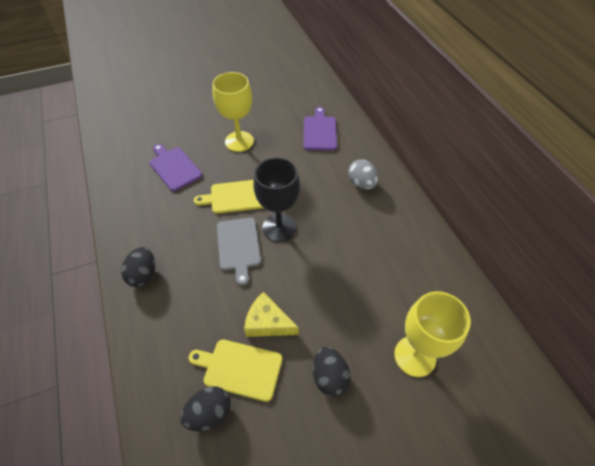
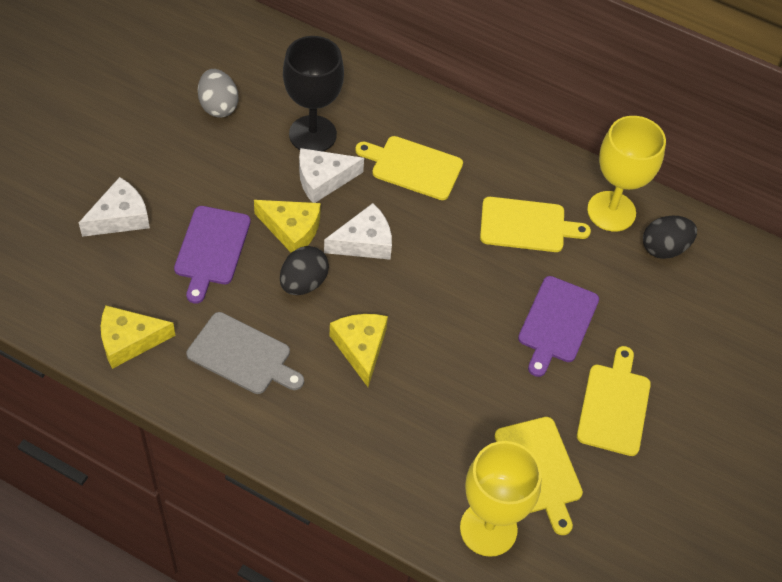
black egg: 3 -> 2
white cheese: 0 -> 3
yellow cheese: 1 -> 3
yellow cutting board: 2 -> 4

